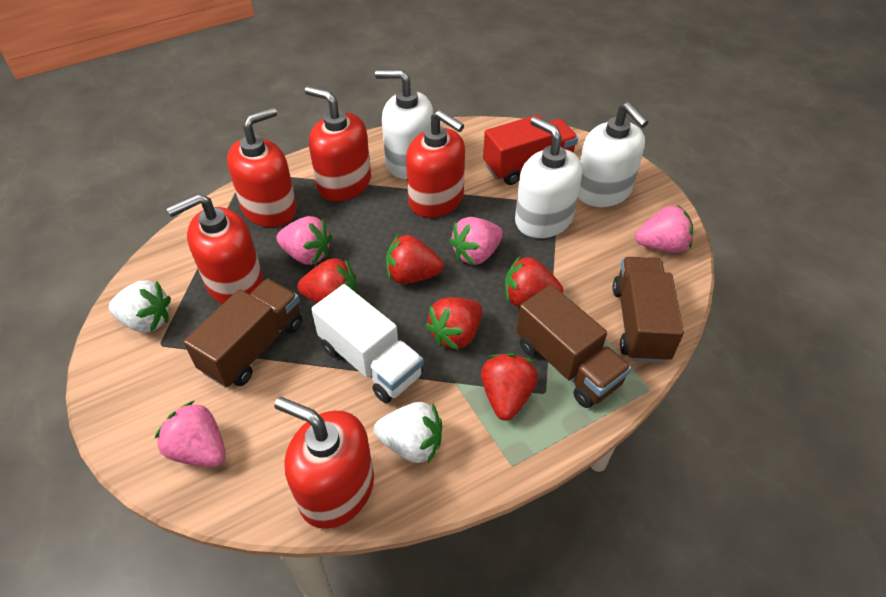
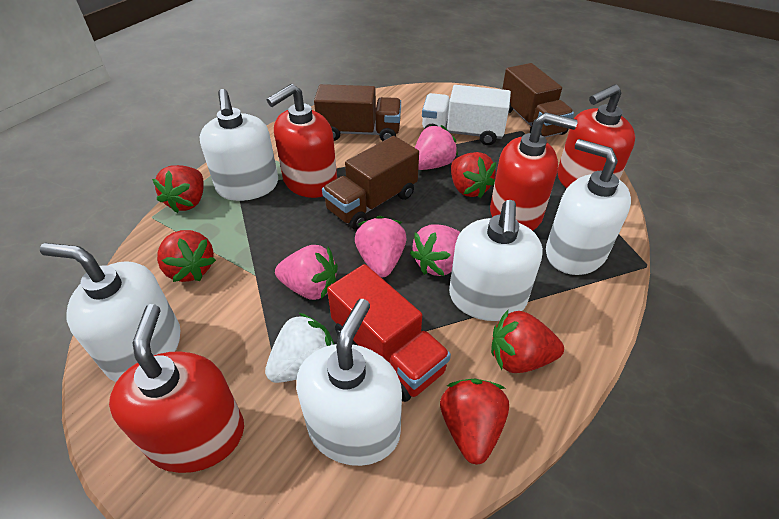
red soap dispenser: 5 -> 4
white soap dispenser: 3 -> 5
white strawberry: 2 -> 1

